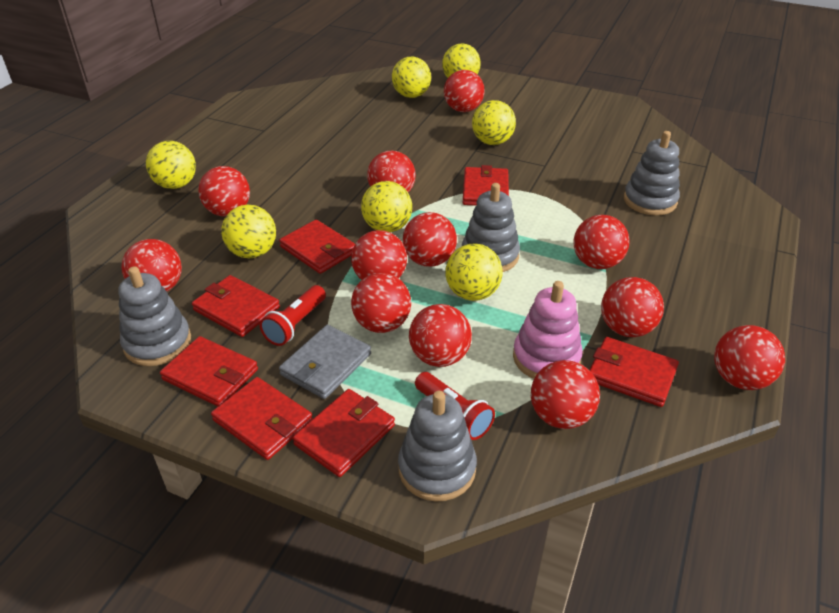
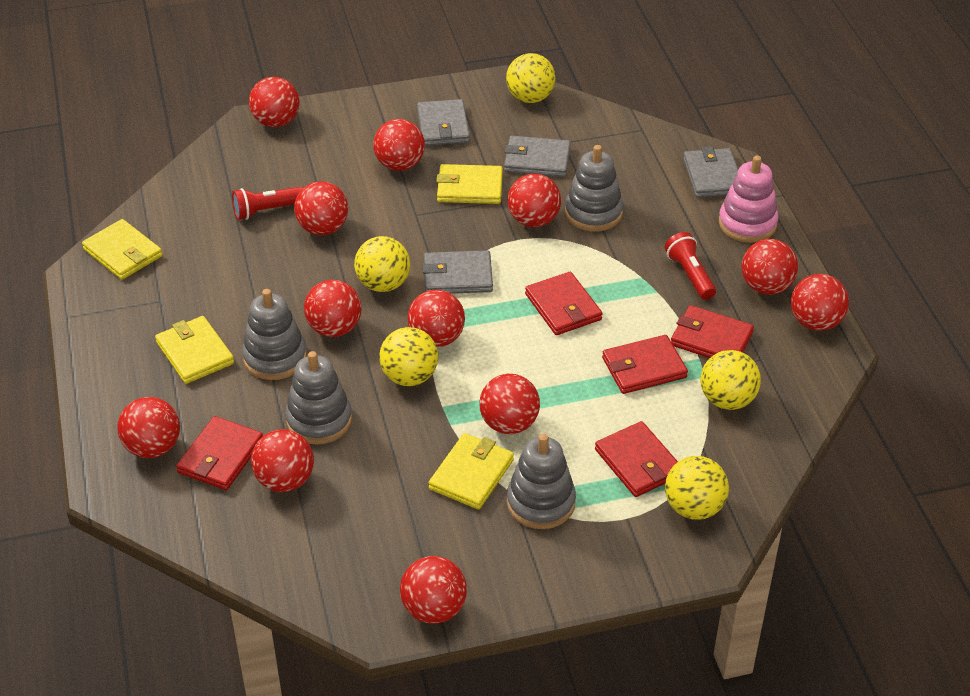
grey wallet: 1 -> 4
red wallet: 7 -> 5
yellow ball: 7 -> 5
yellow wallet: 0 -> 4

